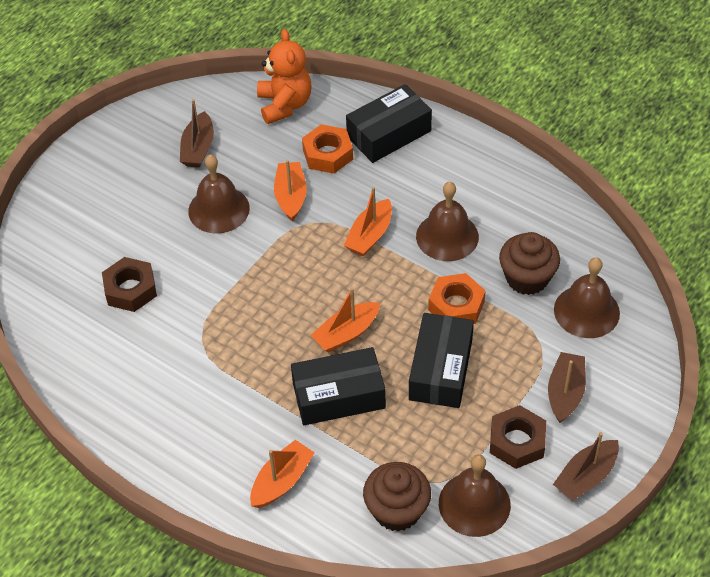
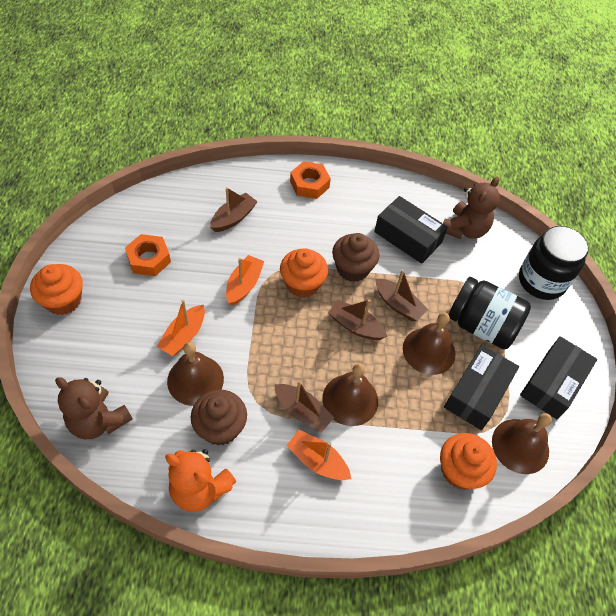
black jar: 0 -> 2
brown boat: 3 -> 4
brown nut: 2 -> 0
brown teddy bear: 0 -> 2
orange boat: 4 -> 3
orange cupcake: 0 -> 3

